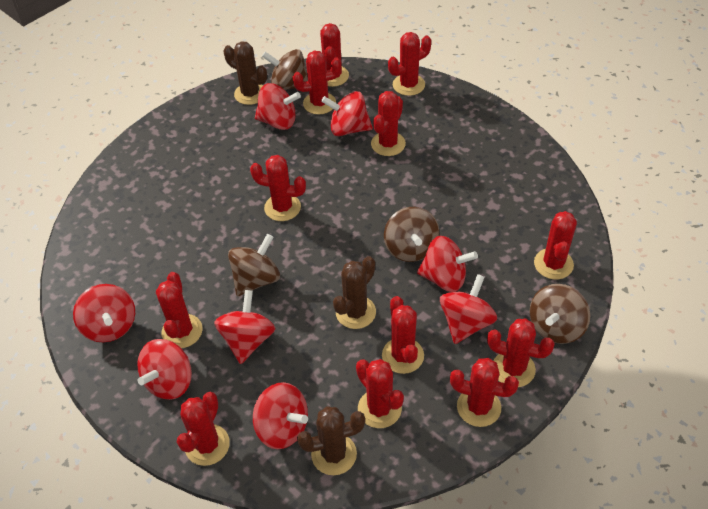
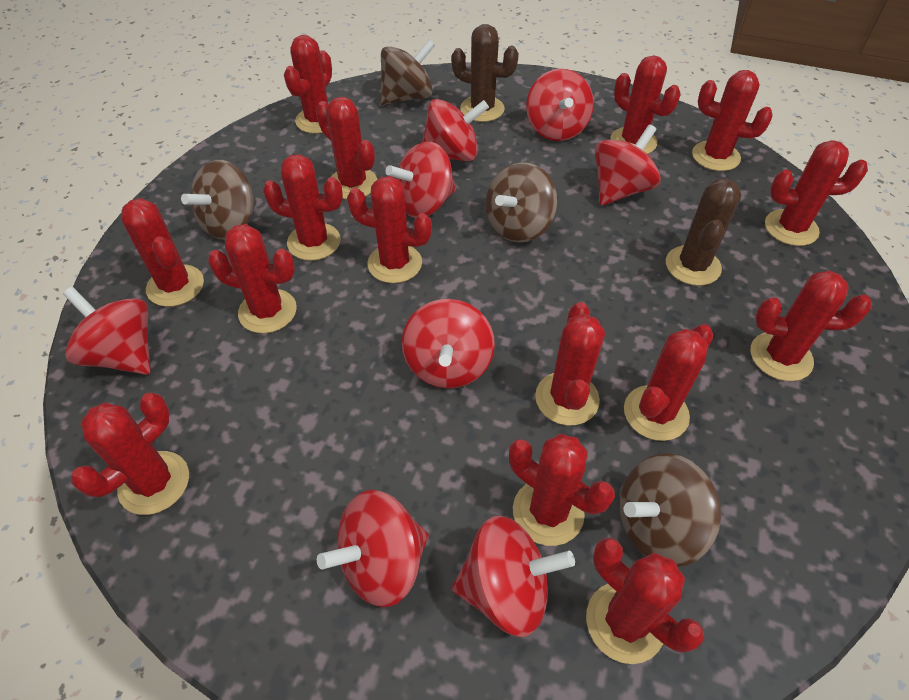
brown cactus: 3 -> 2
red cactus: 12 -> 15

